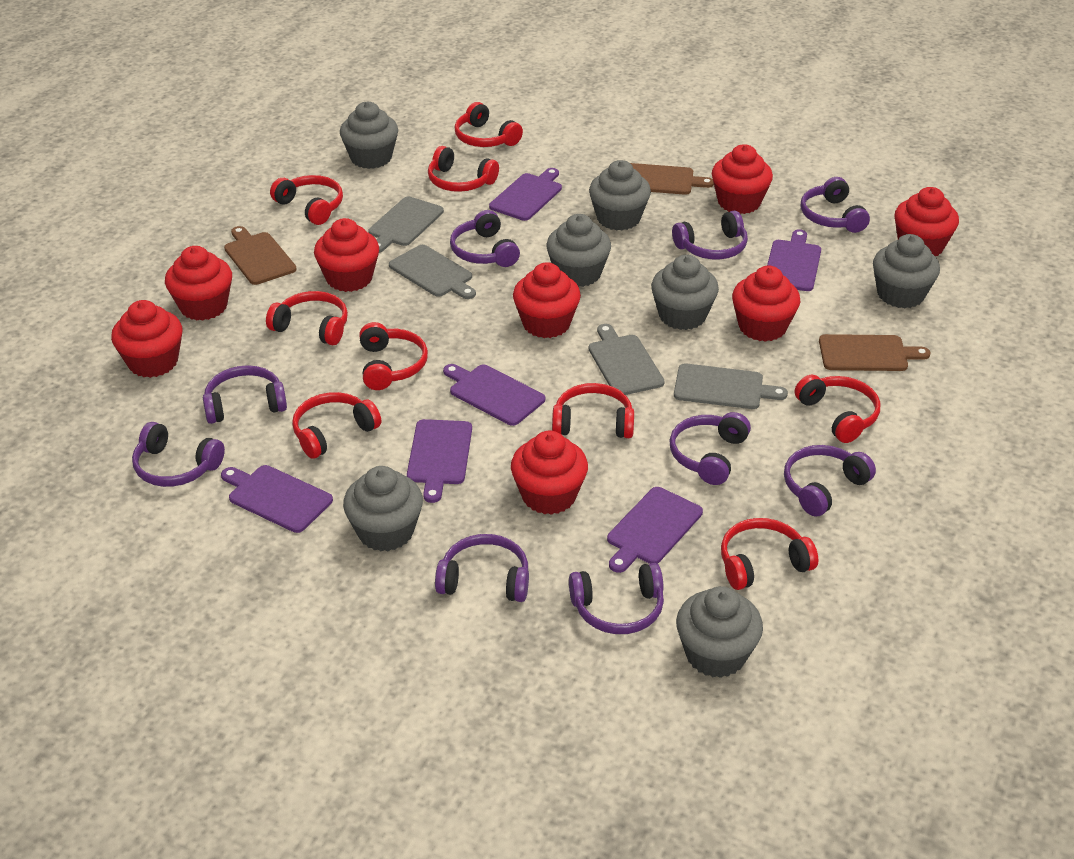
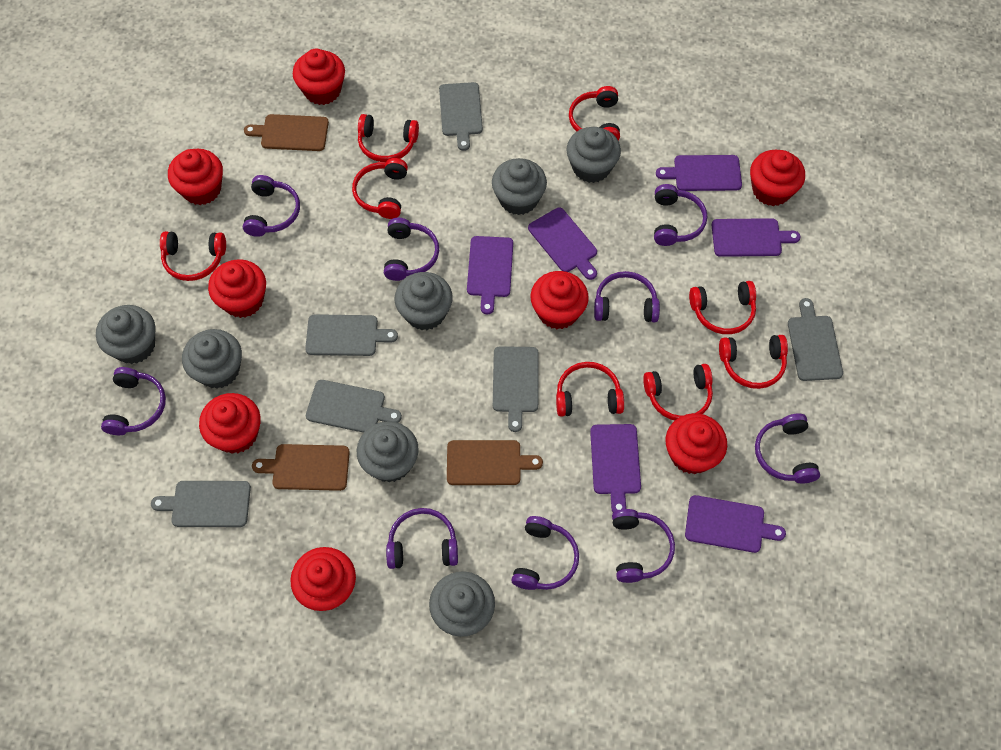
grey cutting board: 4 -> 6
red headphones: 9 -> 8

